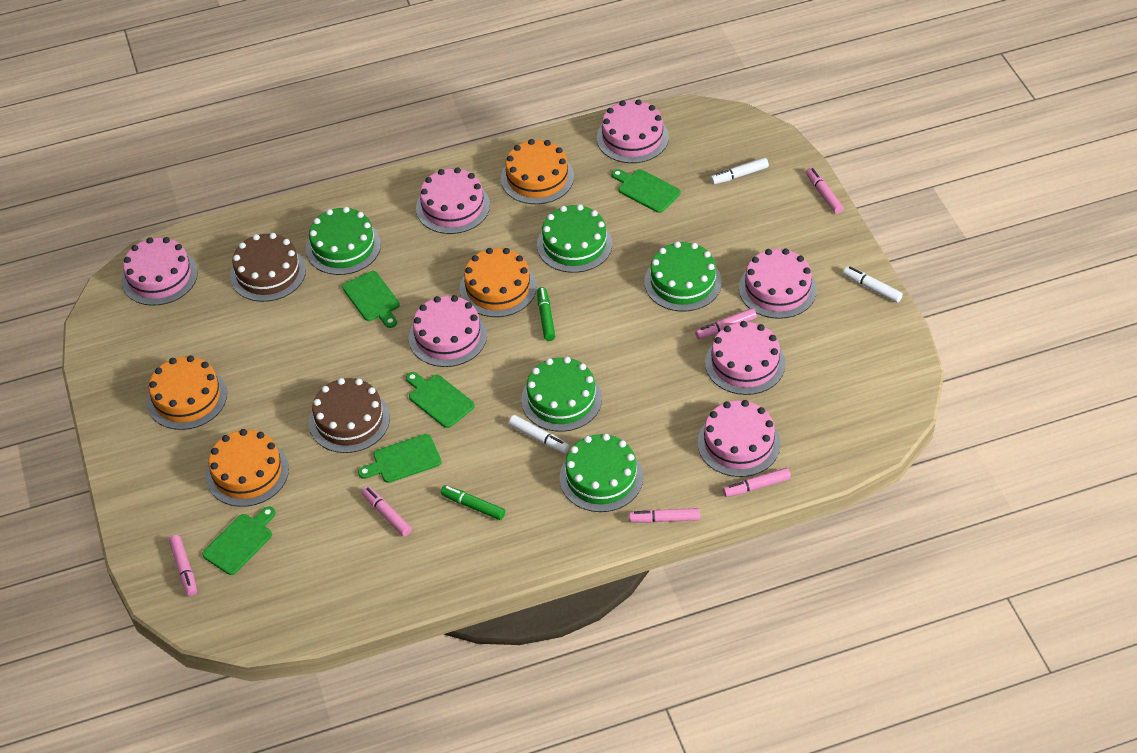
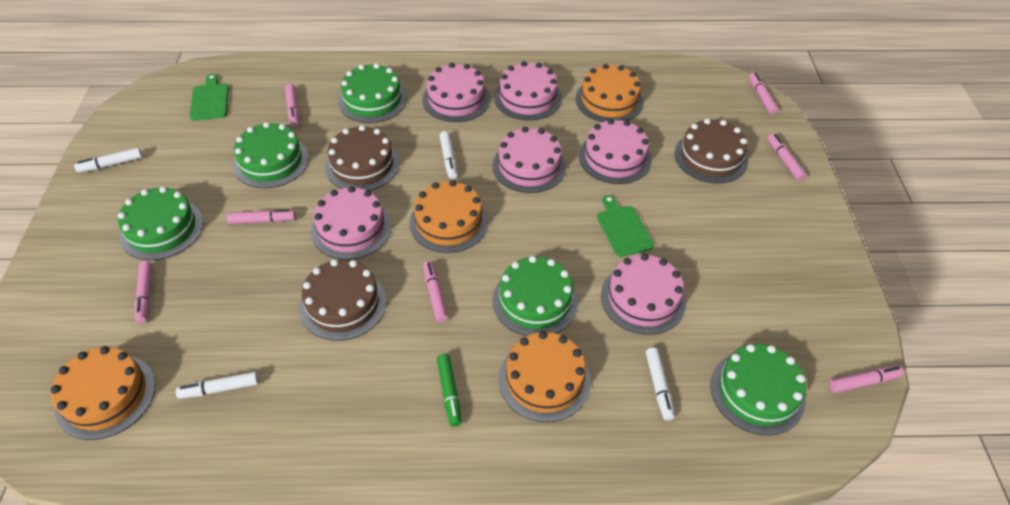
brown cake: 2 -> 3
green cutting board: 5 -> 2
green marker: 2 -> 1
pink cake: 7 -> 6
pink marker: 6 -> 7
white marker: 3 -> 4

